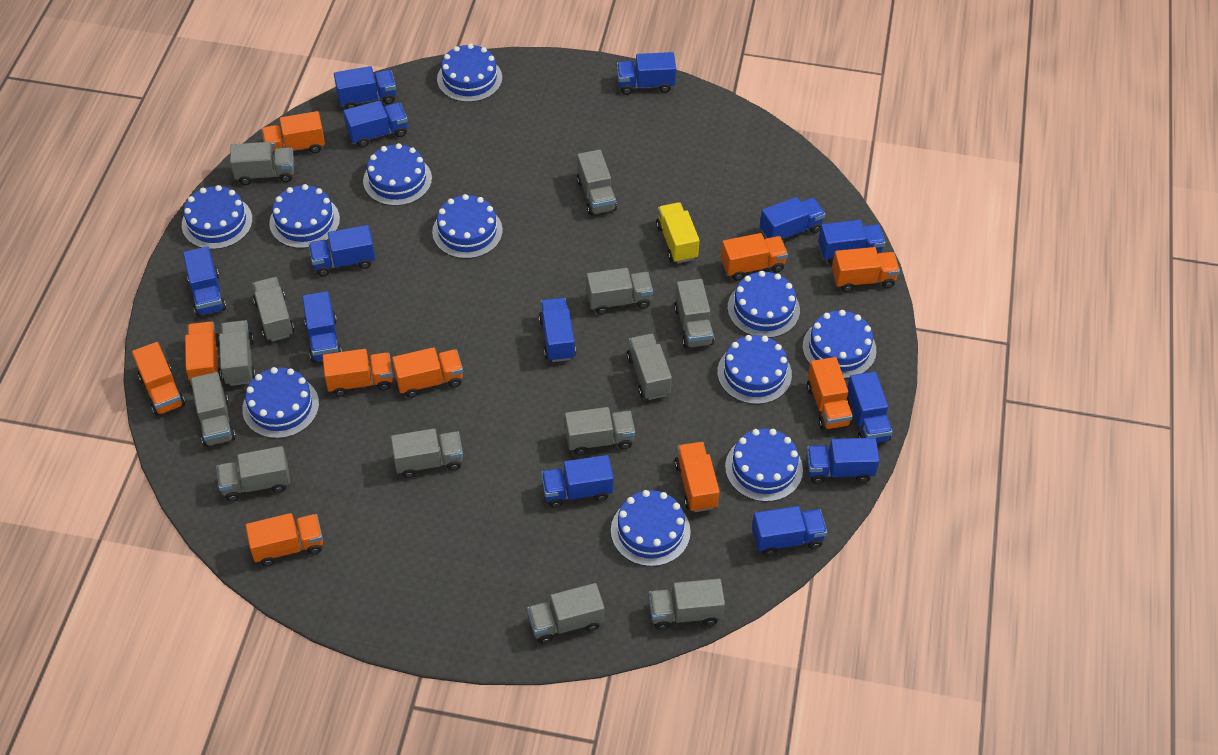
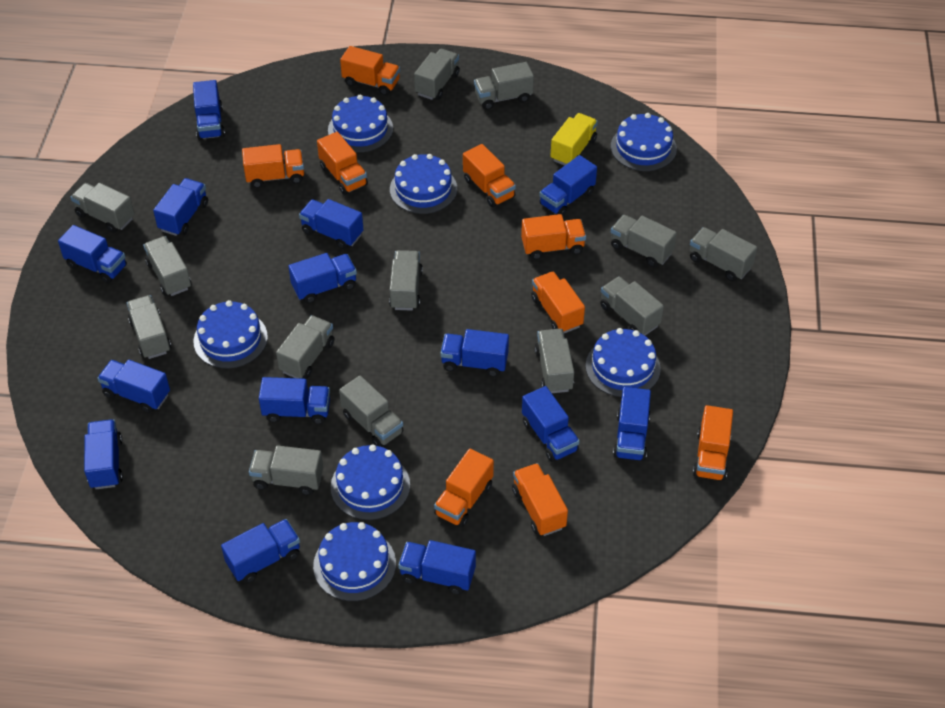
blue cake: 11 -> 7
blue truck: 13 -> 14
orange truck: 10 -> 9

